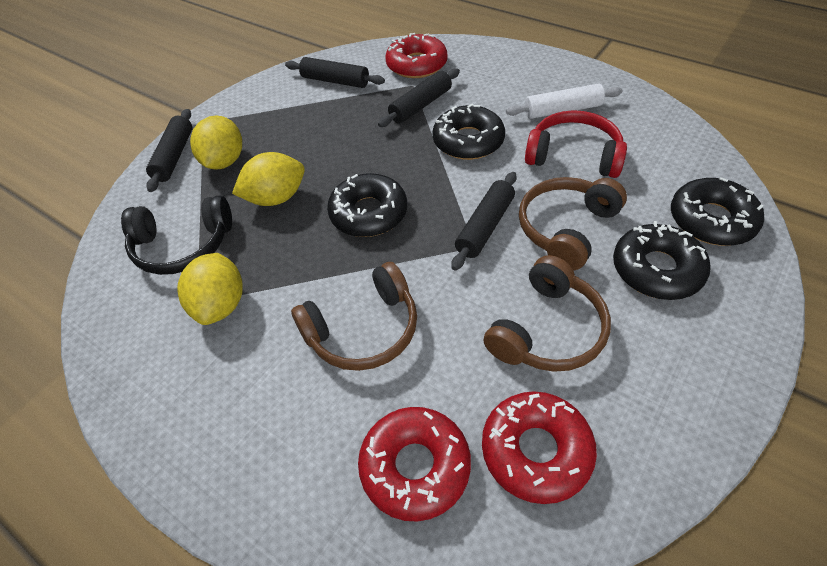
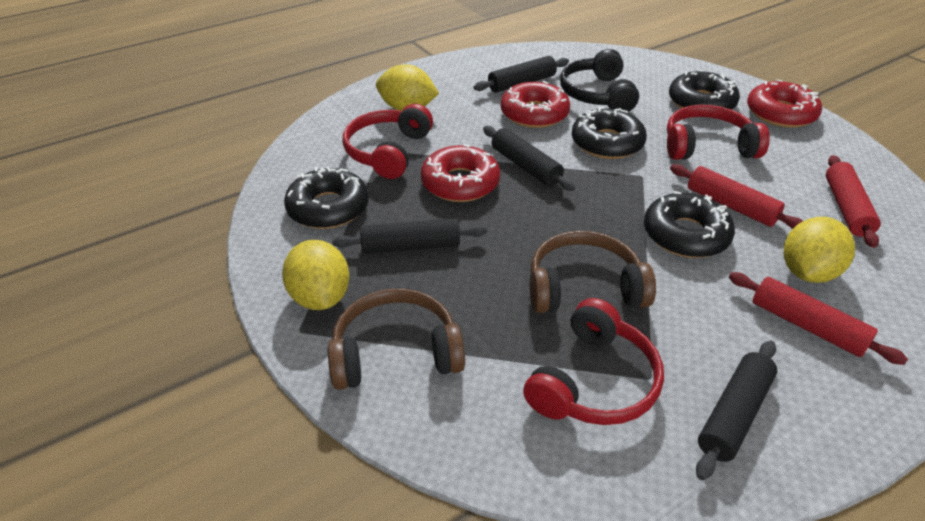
brown headphones: 3 -> 2
red headphones: 1 -> 3
red rolling pin: 0 -> 3
white rolling pin: 1 -> 0

